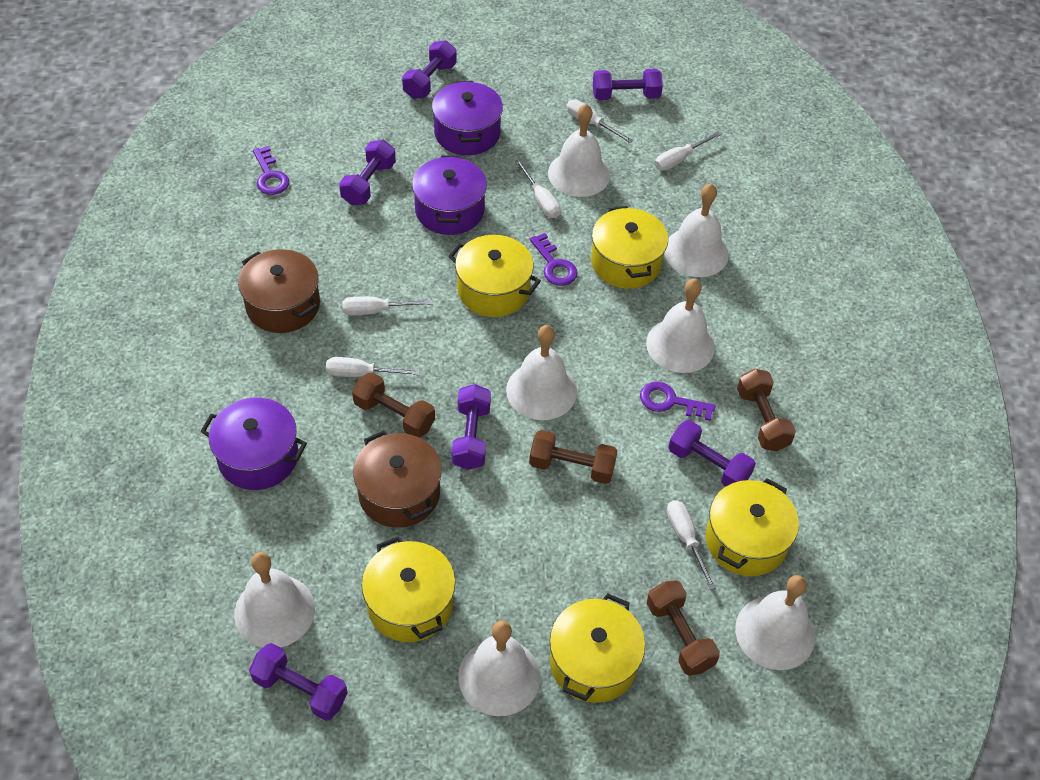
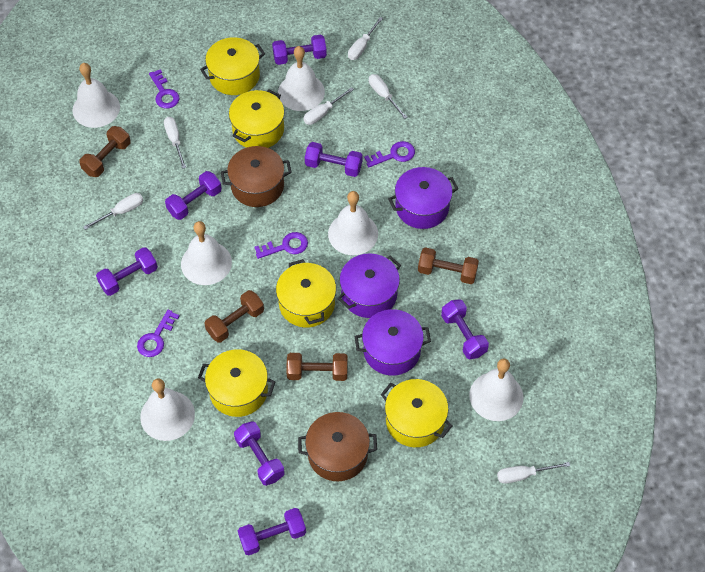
purple dumbbell: 6 -> 7
purple key: 3 -> 4
white bell: 7 -> 6

